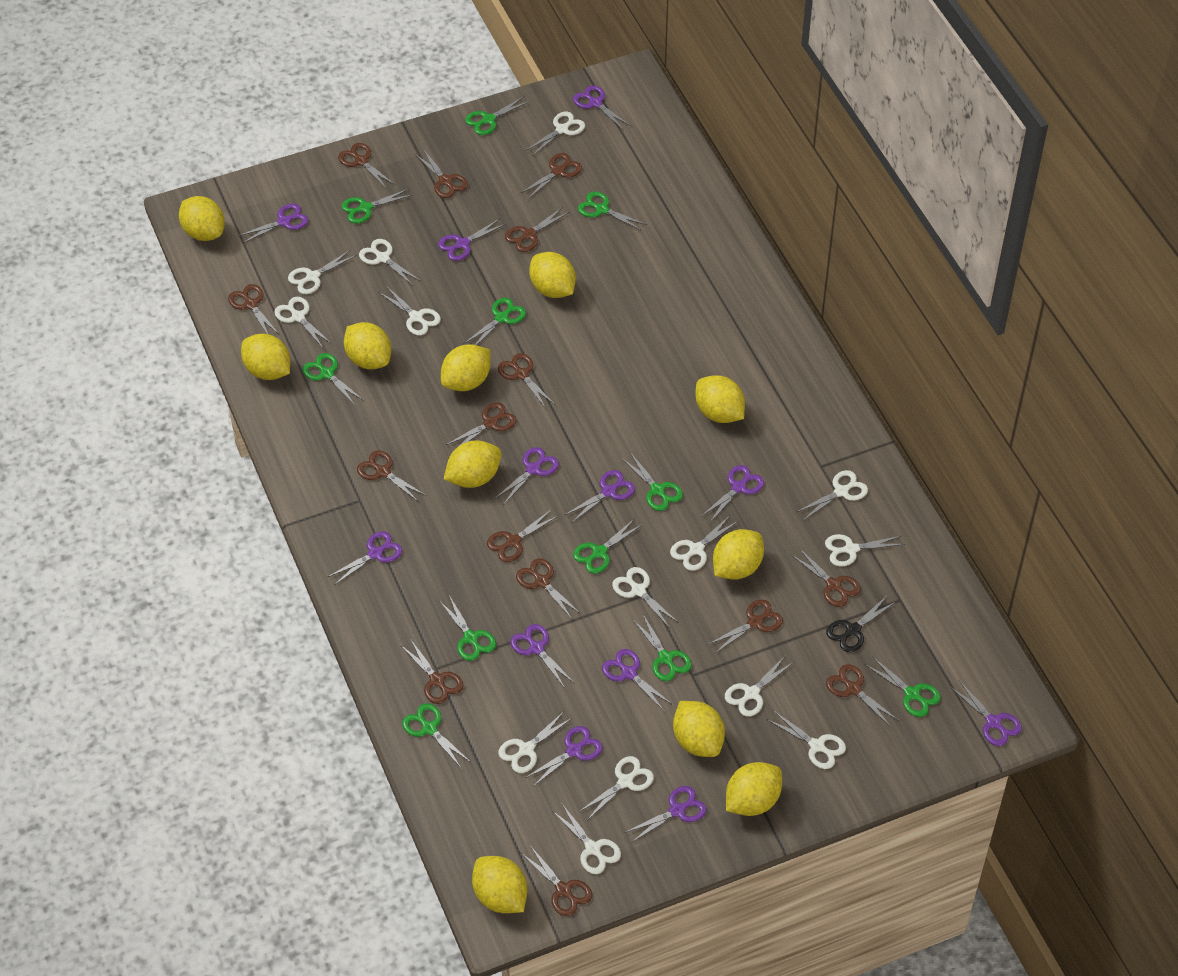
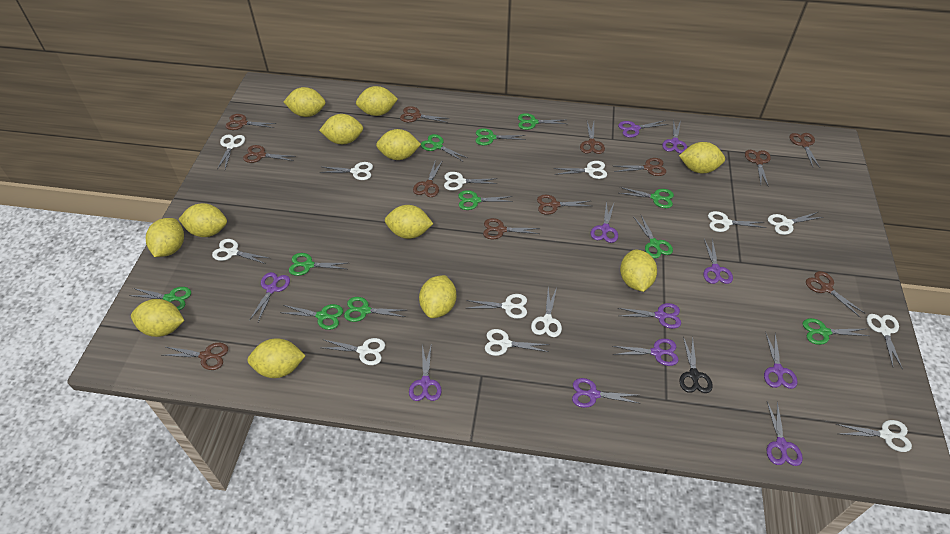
brown scissors: 15 -> 12
purple scissors: 12 -> 11
white scissors: 14 -> 13
yellow lemon: 11 -> 12

